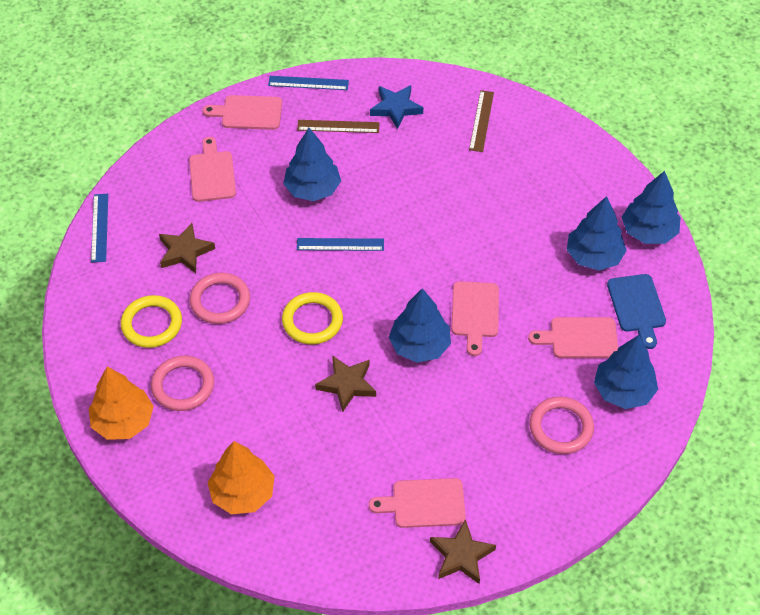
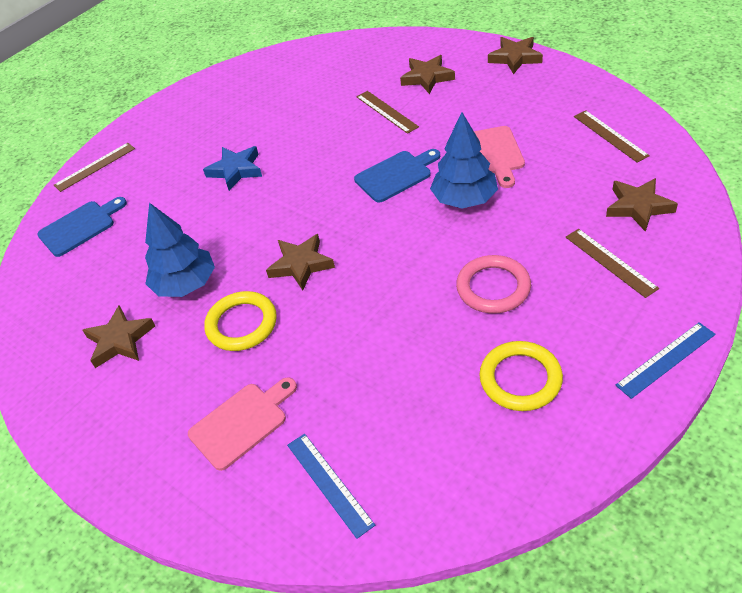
blue cutting board: 1 -> 2
blue ruler: 3 -> 2
blue tree: 5 -> 2
brown ruler: 2 -> 4
brown star: 3 -> 5
orange tree: 2 -> 0
pink cutting board: 5 -> 2
pink ring: 3 -> 1

